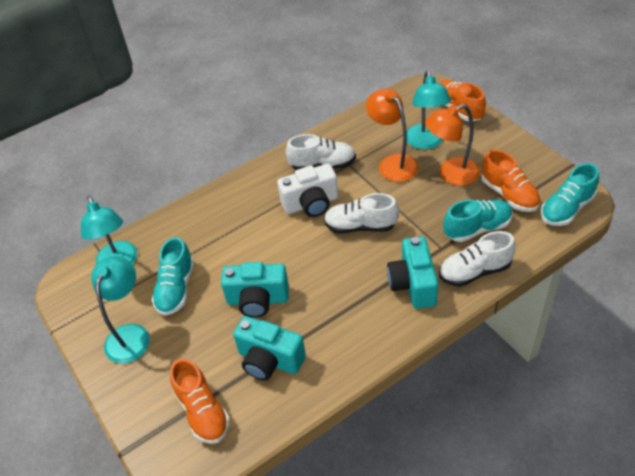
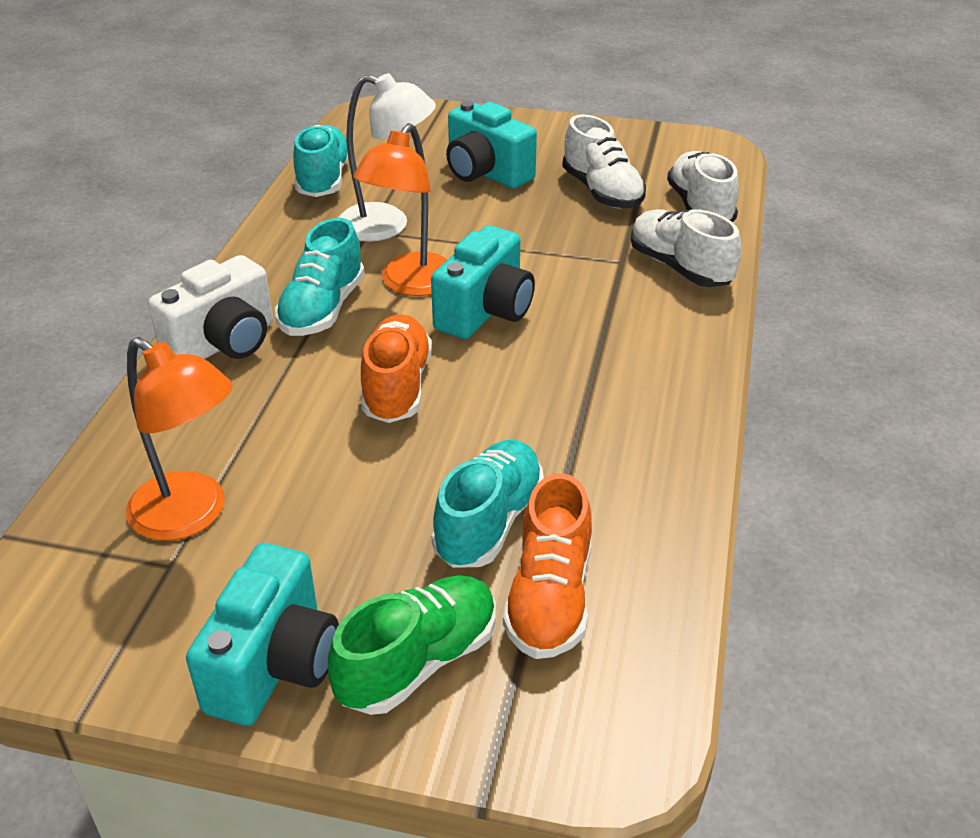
green shoe: 0 -> 1
orange shoe: 3 -> 2
turquoise lamp: 3 -> 0
white lamp: 0 -> 1

